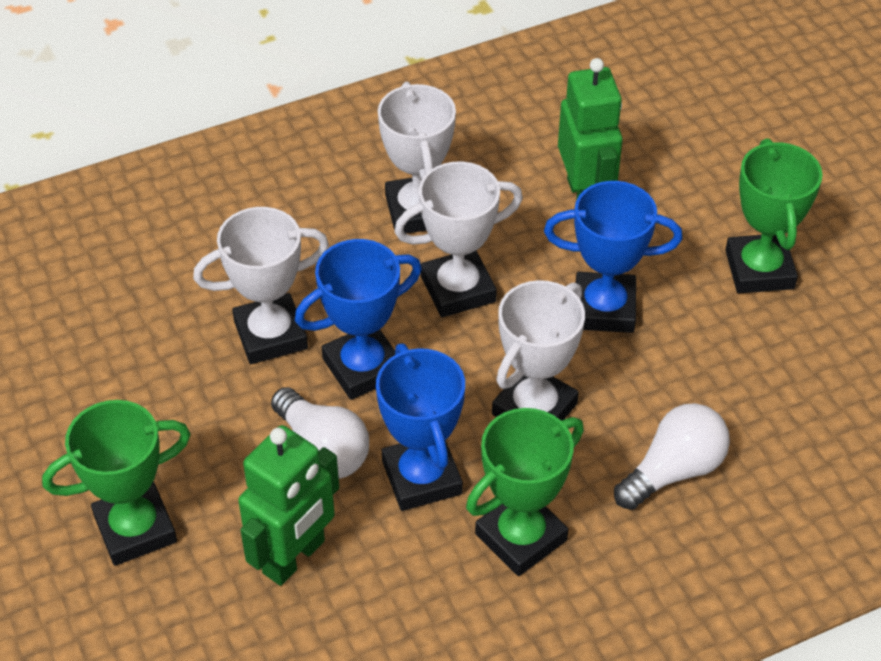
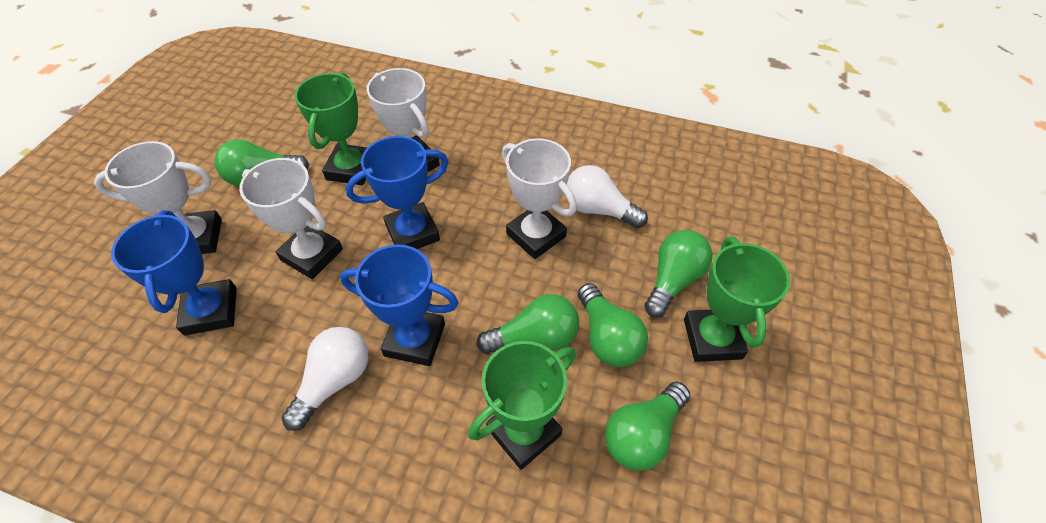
green light bulb: 0 -> 5
green robot: 2 -> 0

